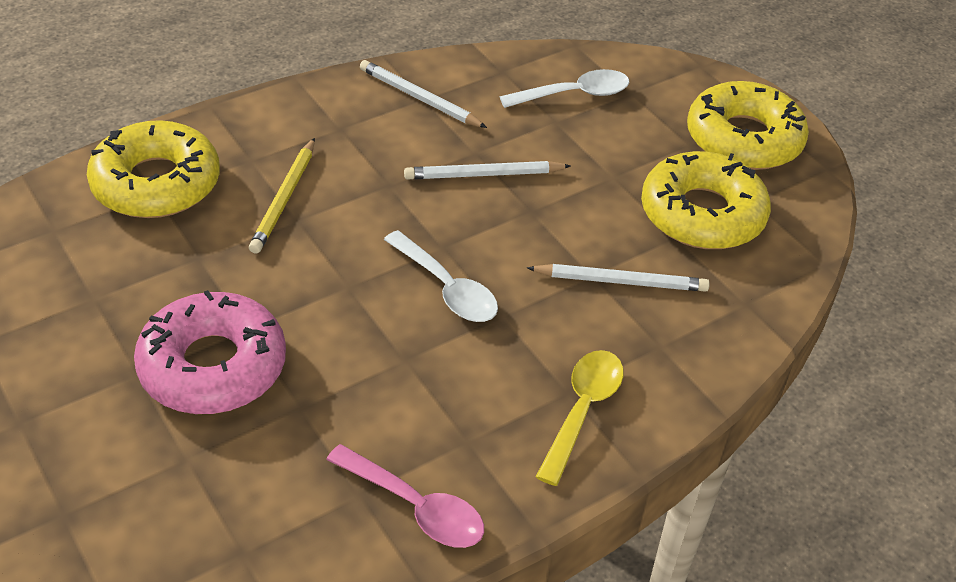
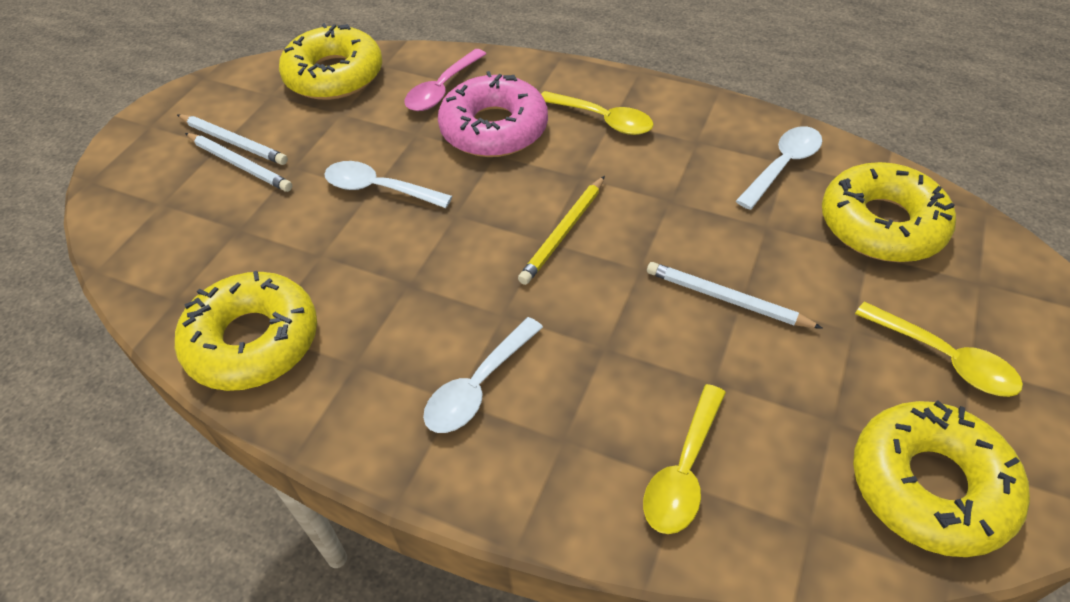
white spoon: 2 -> 3
yellow donut: 3 -> 4
yellow spoon: 1 -> 3

